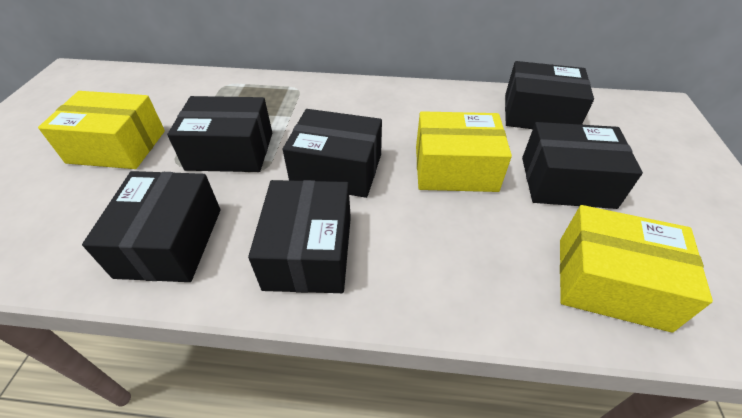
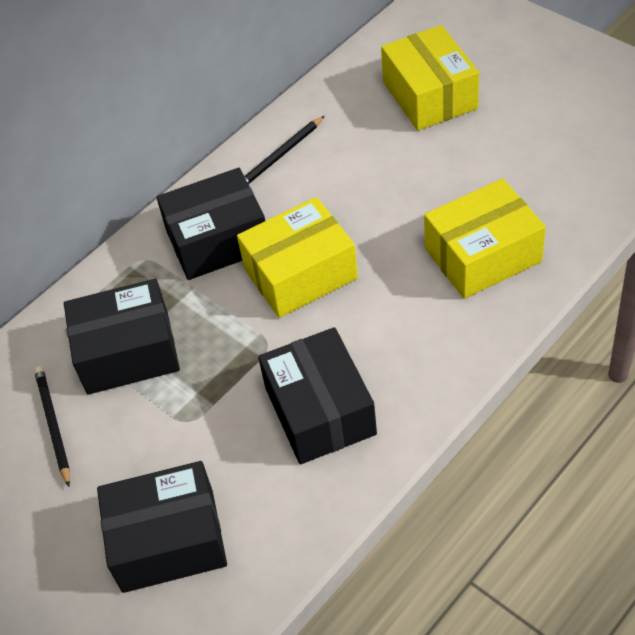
black box: 6 -> 4
black pencil: 0 -> 2

